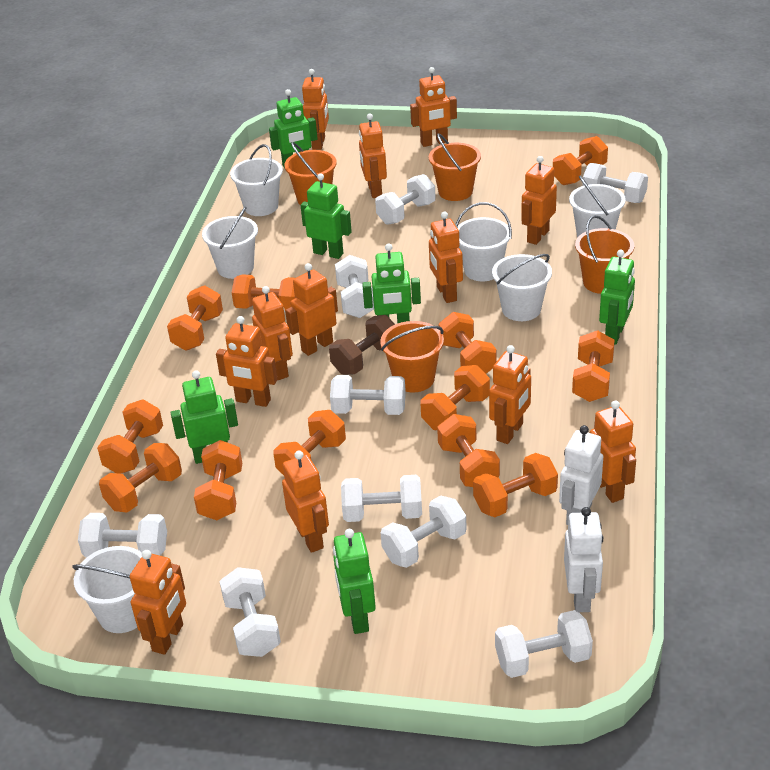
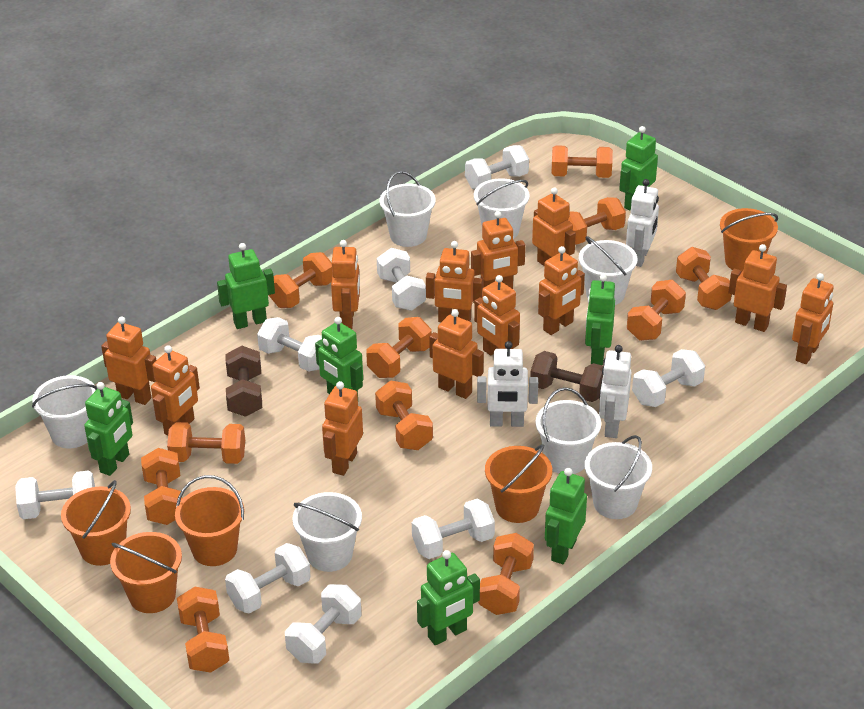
brown dumbbell: 1 -> 2
green robot: 6 -> 7
orange bucket: 4 -> 5
orange dumbbell: 12 -> 11
white bucket: 6 -> 7
white dumbbell: 9 -> 8
white robot: 2 -> 3

